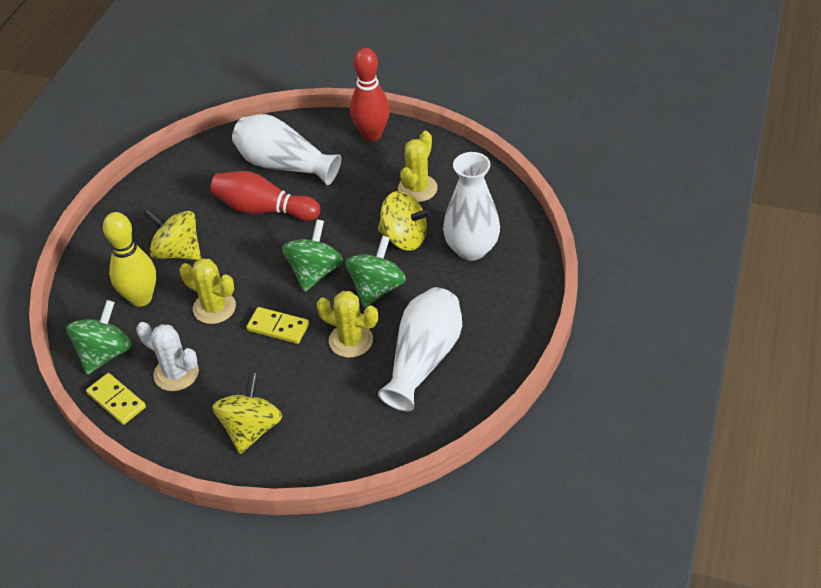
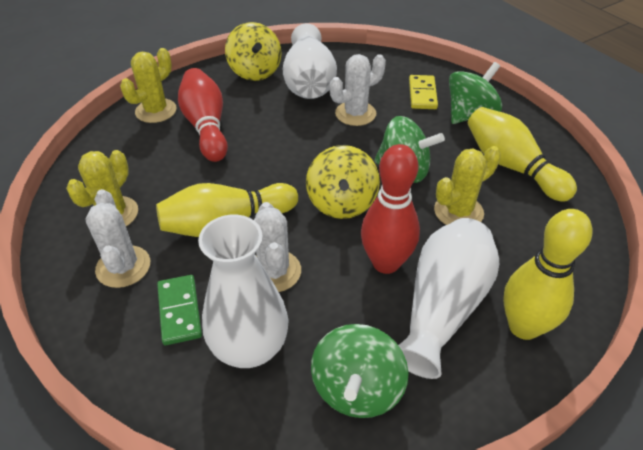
green domino: 0 -> 1
white cactus: 1 -> 3
yellow bowling pin: 1 -> 3
yellow domino: 2 -> 1
yellow spinning top: 3 -> 2

